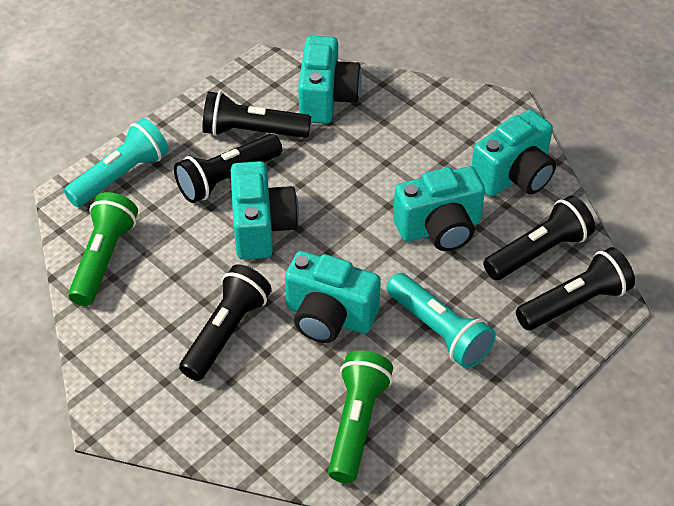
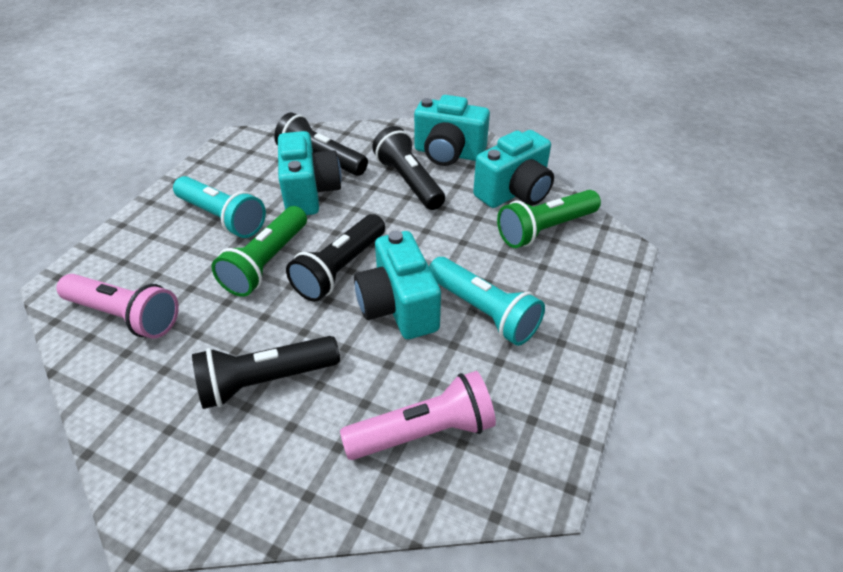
black flashlight: 5 -> 4
pink flashlight: 0 -> 2
turquoise camera: 5 -> 4

